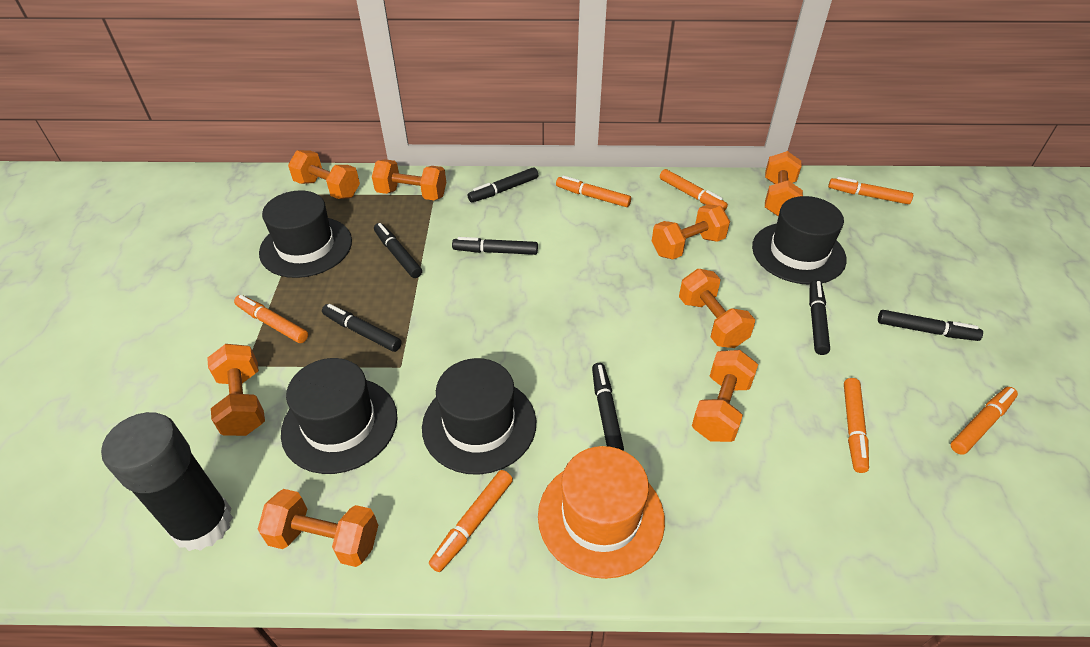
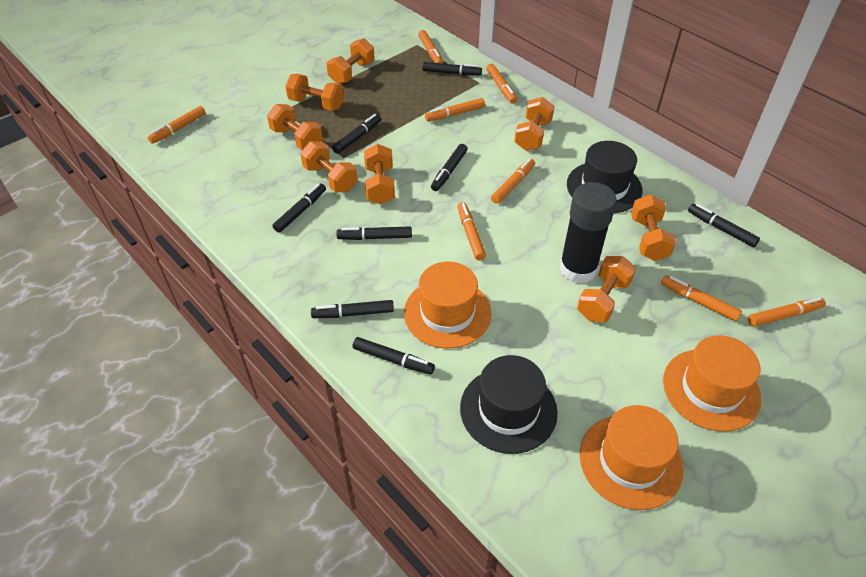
black hat: 4 -> 2
black marker: 7 -> 8
orange hat: 1 -> 3
orange marker: 7 -> 8

